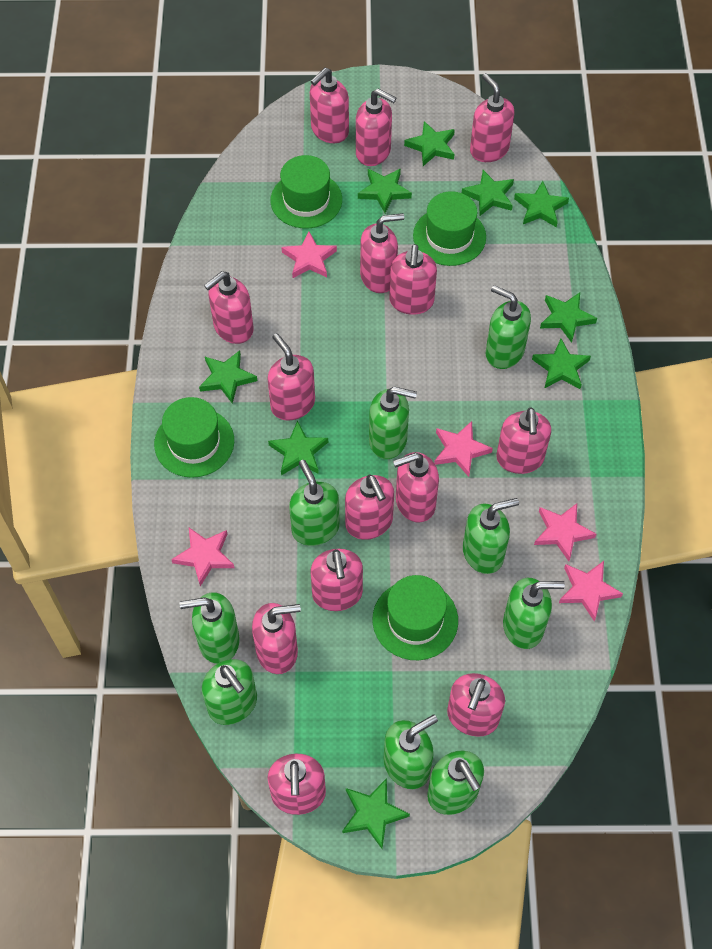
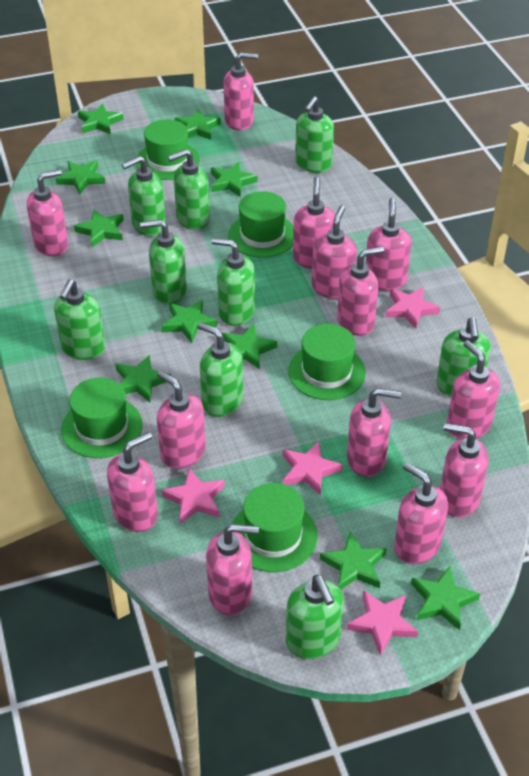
green hat: 4 -> 5
green star: 9 -> 10
pink soap dispenser: 14 -> 13
pink star: 5 -> 4

